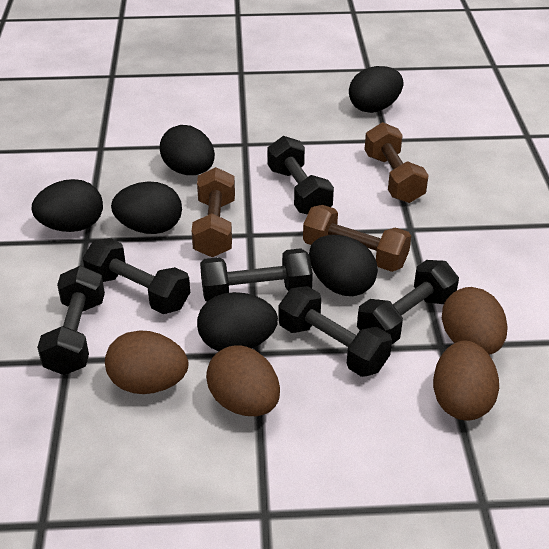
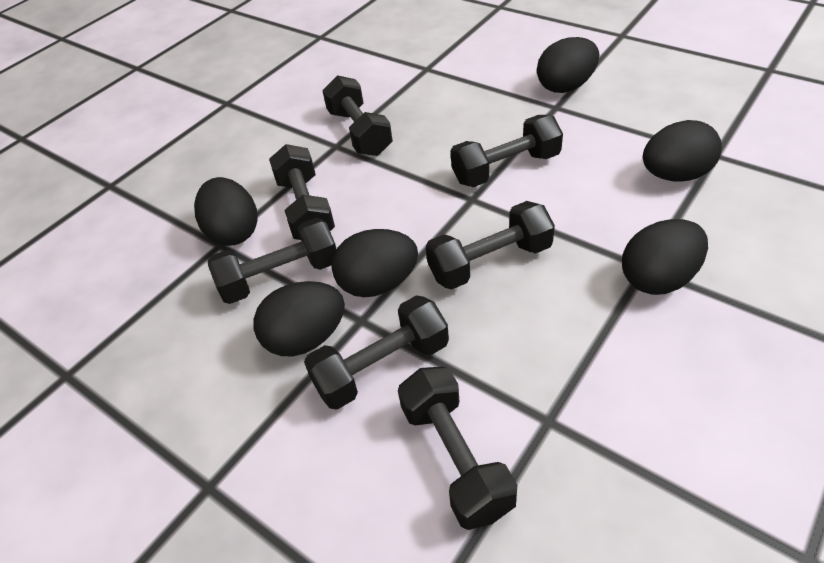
black dumbbell: 6 -> 7
brown dumbbell: 3 -> 0
brown egg: 4 -> 0

